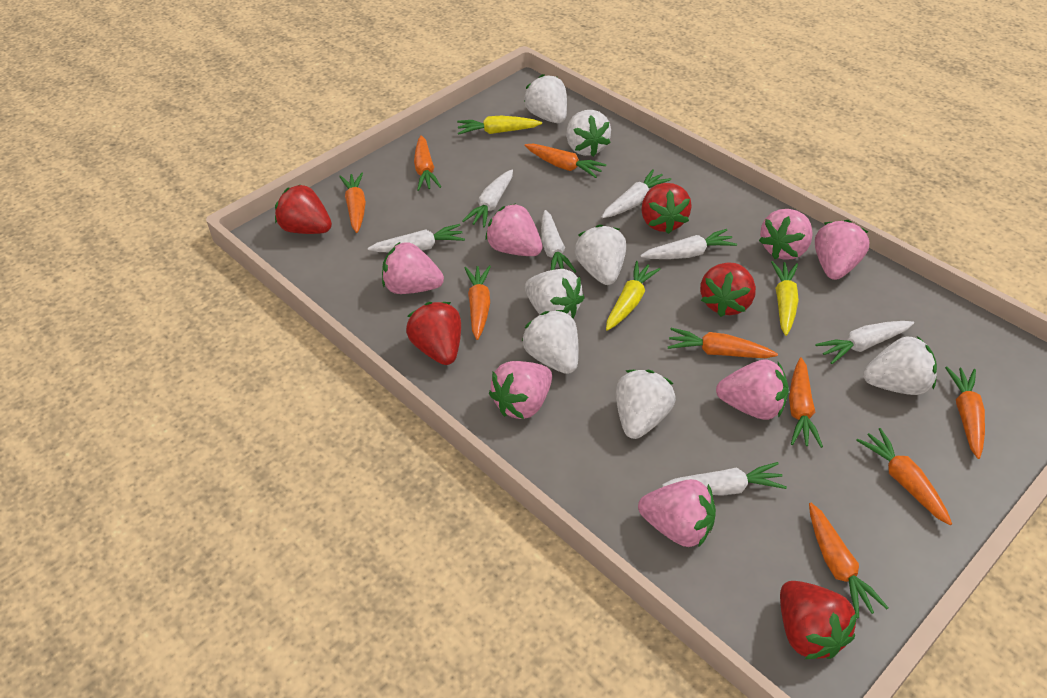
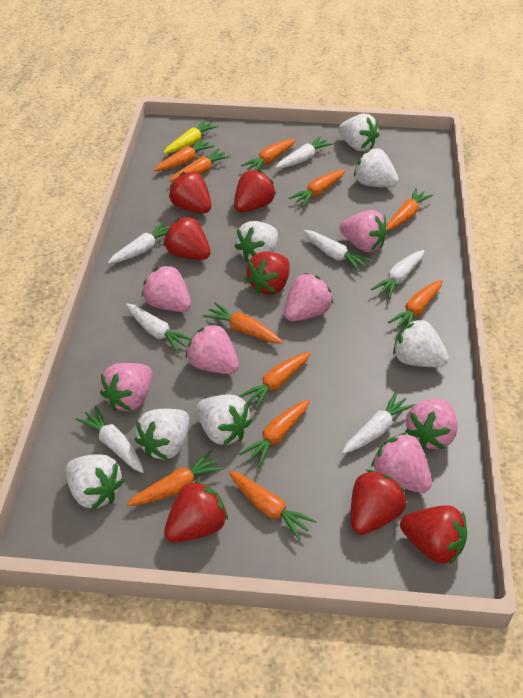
orange carrot: 9 -> 11
red strawberry: 5 -> 7
yellow carrot: 3 -> 1

